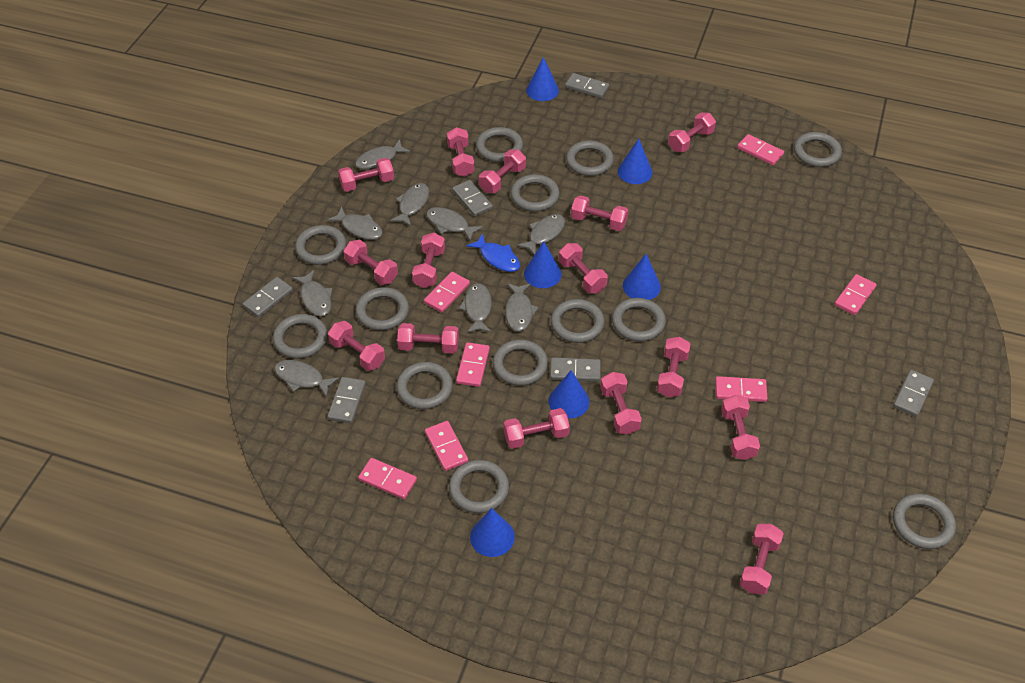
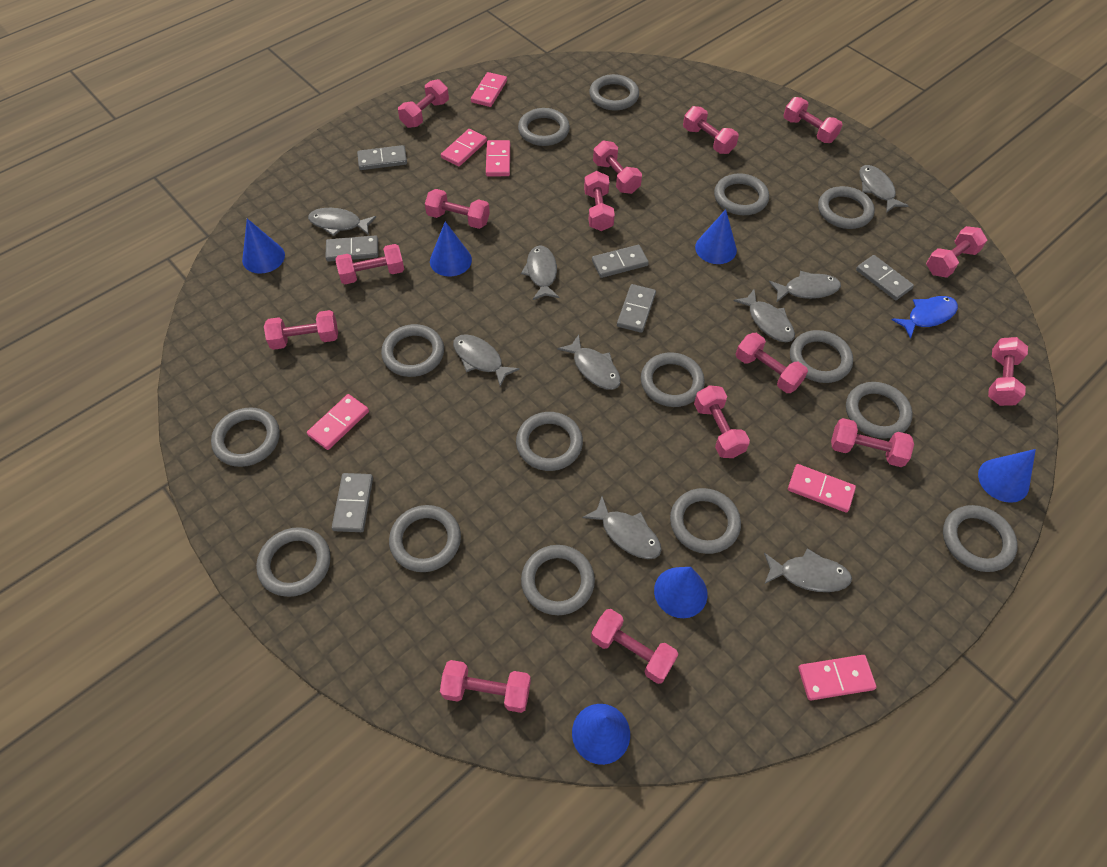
grey ring: 13 -> 15
pink domino: 7 -> 6

